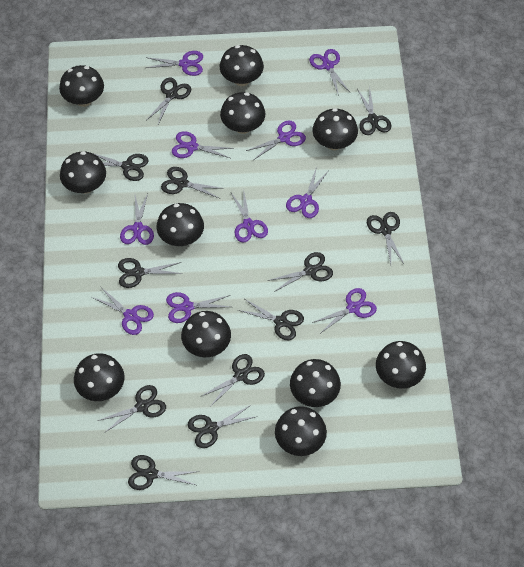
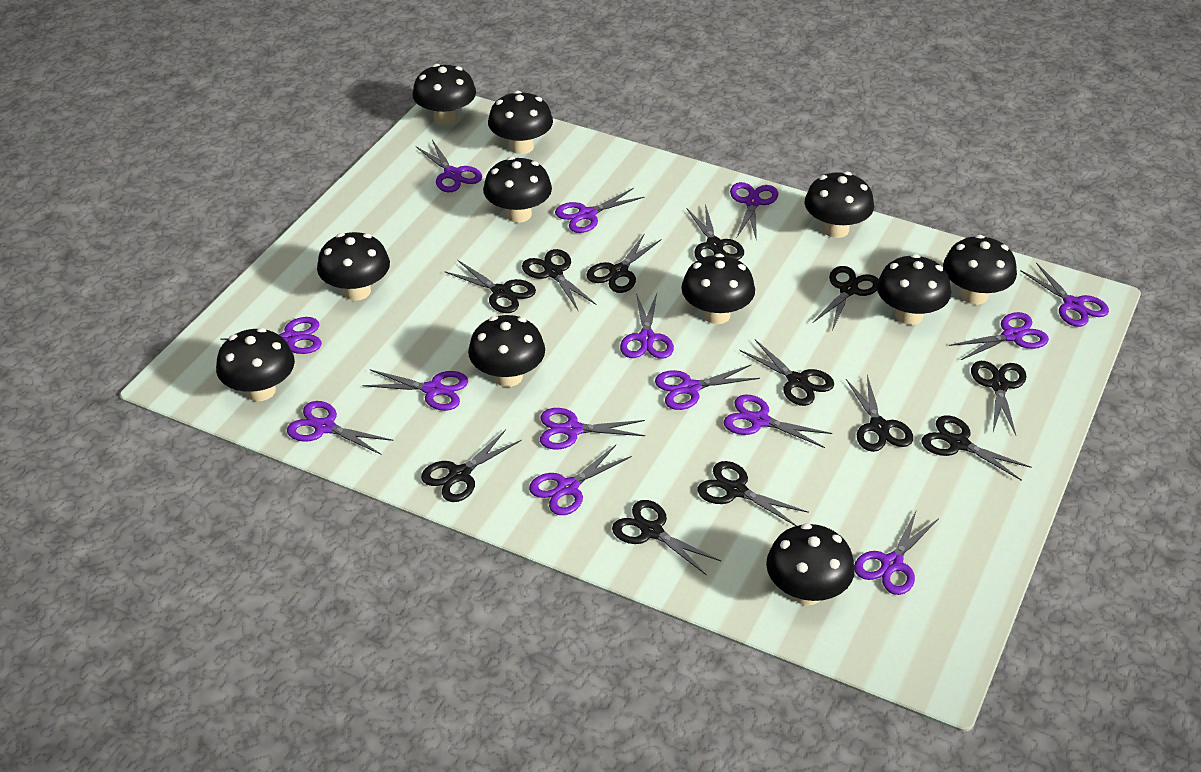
purple scissors: 10 -> 14

